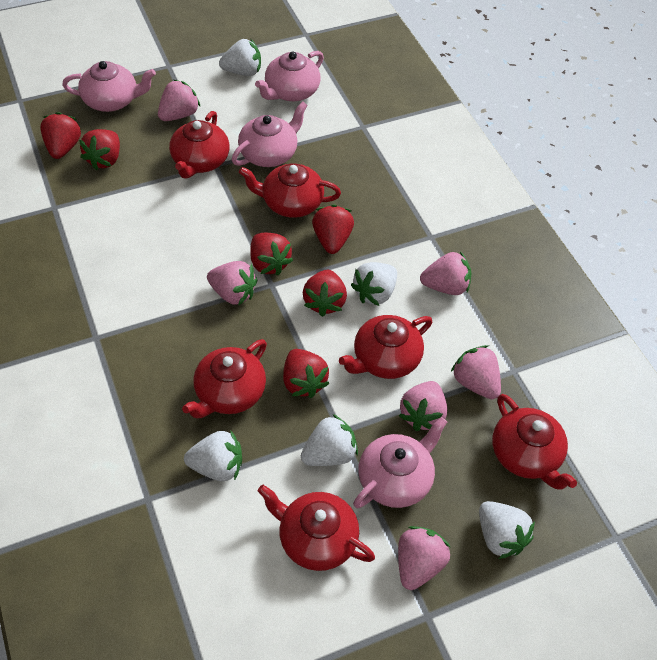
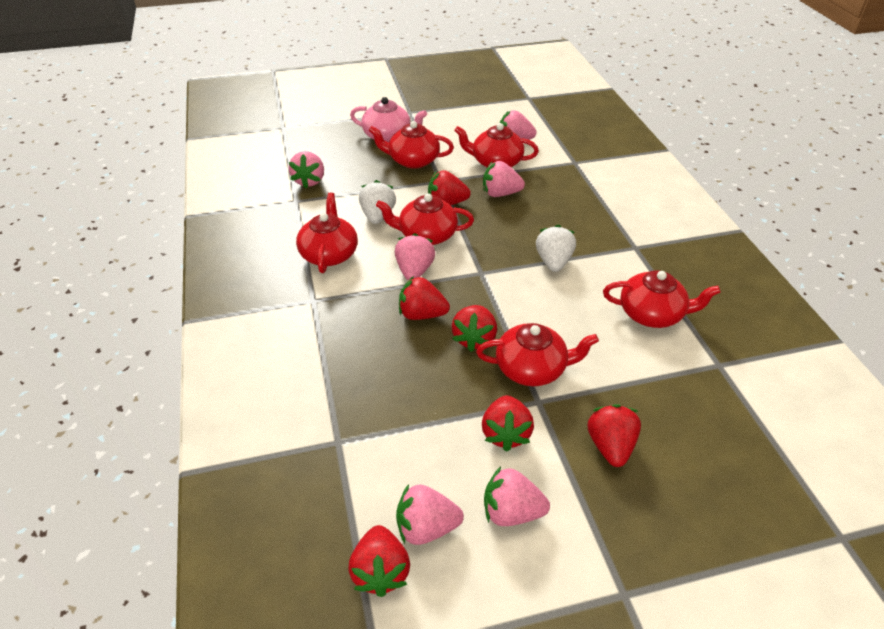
pink teapot: 4 -> 1
white strawberry: 5 -> 2

